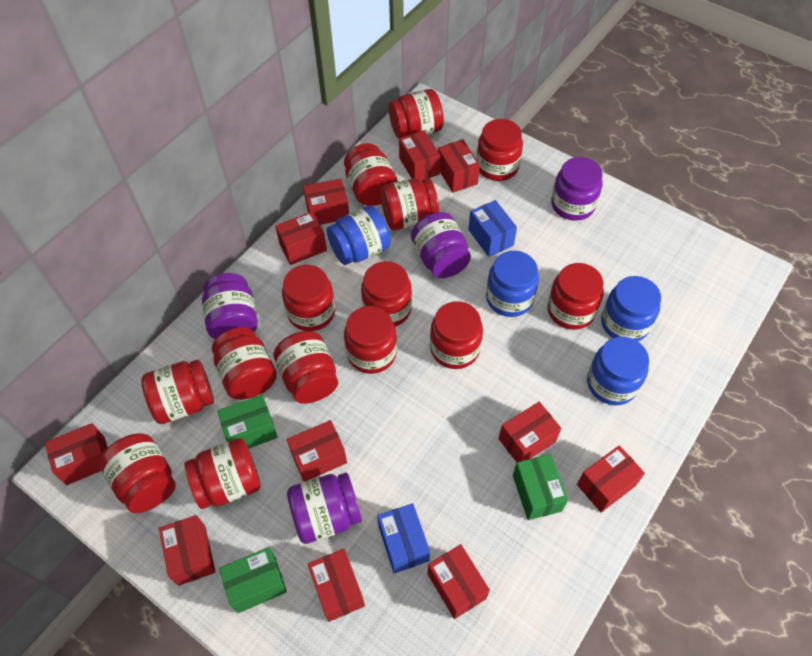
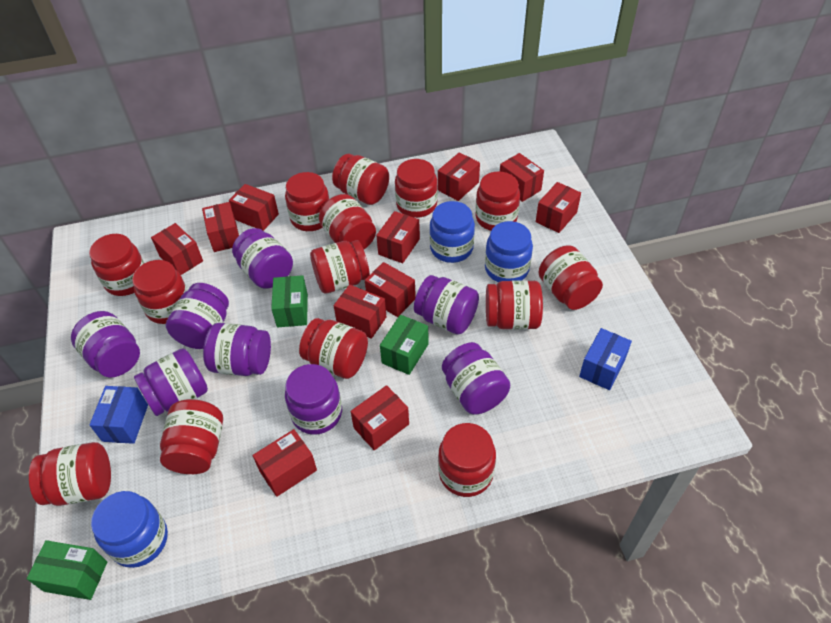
blue jar: 4 -> 3
purple jar: 4 -> 8

